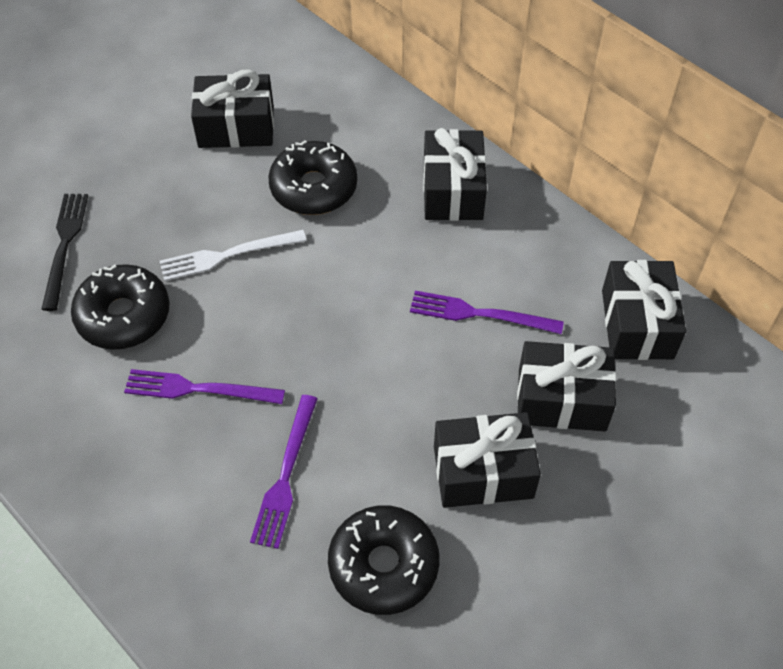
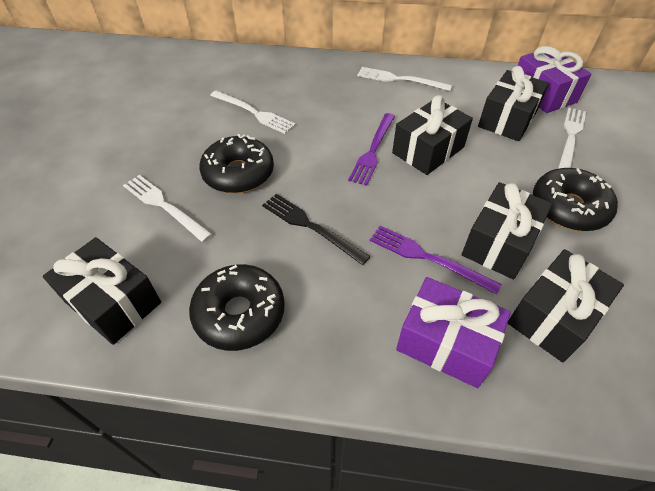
purple fork: 3 -> 2
purple gift: 0 -> 2
white fork: 1 -> 4

